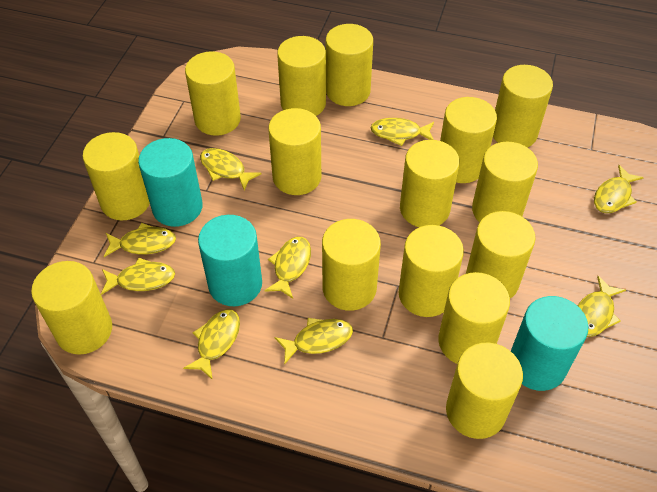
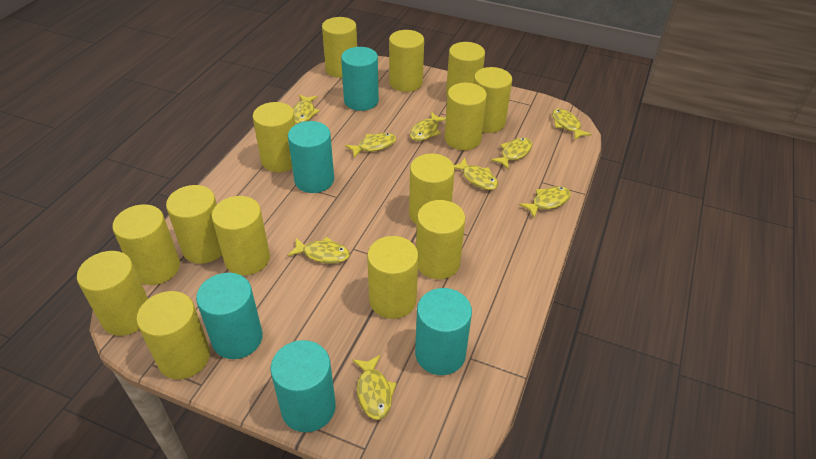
turquoise cylinder: 3 -> 5
yellow cylinder: 15 -> 14

